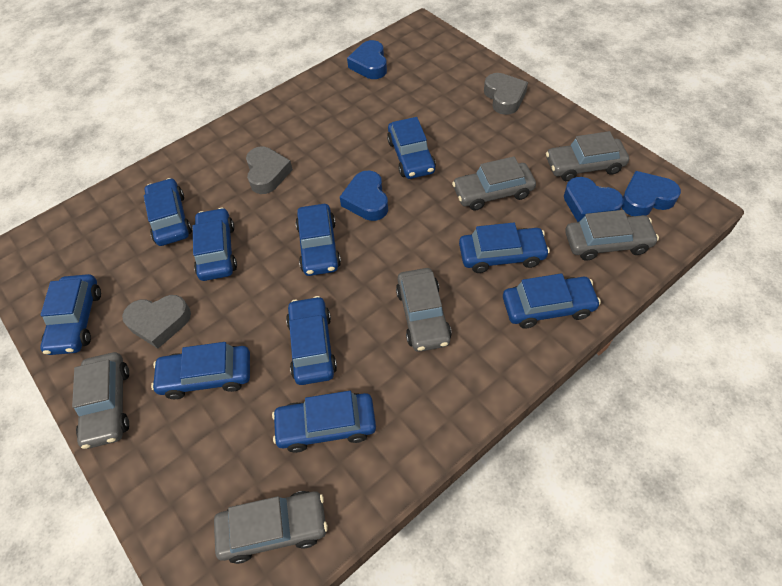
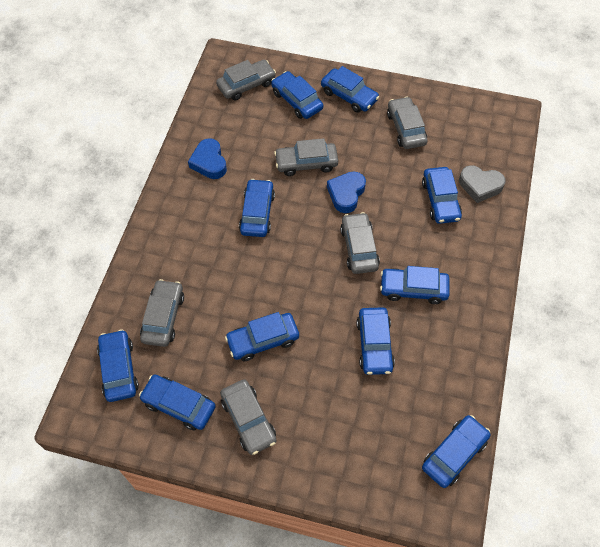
blue heart: 4 -> 2
grey heart: 3 -> 1

